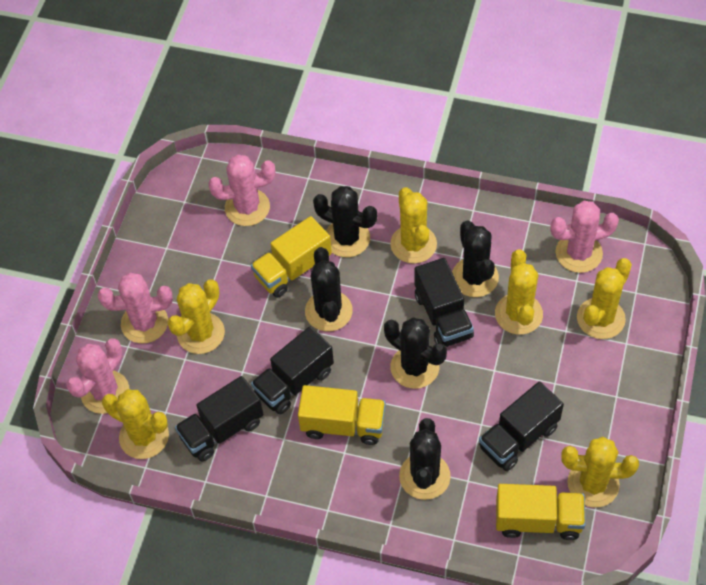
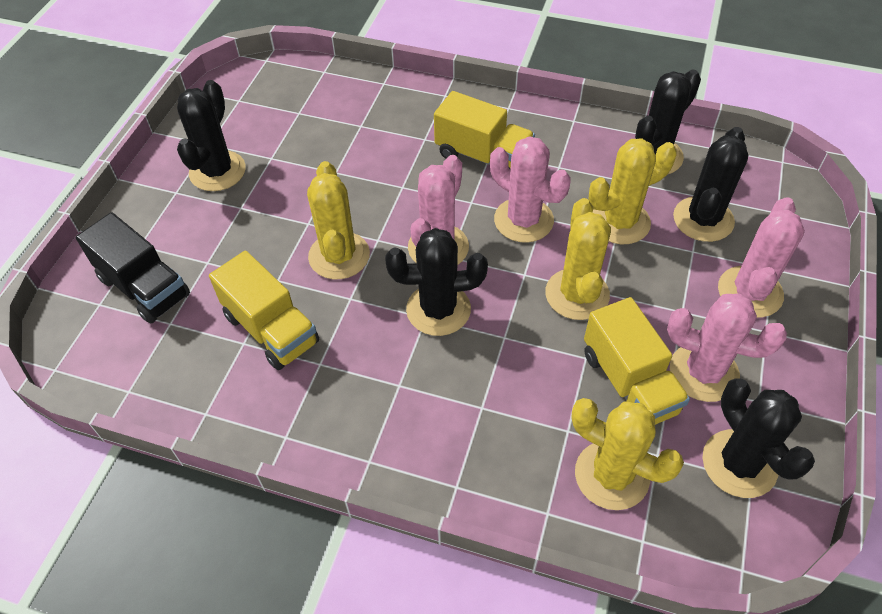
black truck: 4 -> 1
yellow cactus: 6 -> 4

